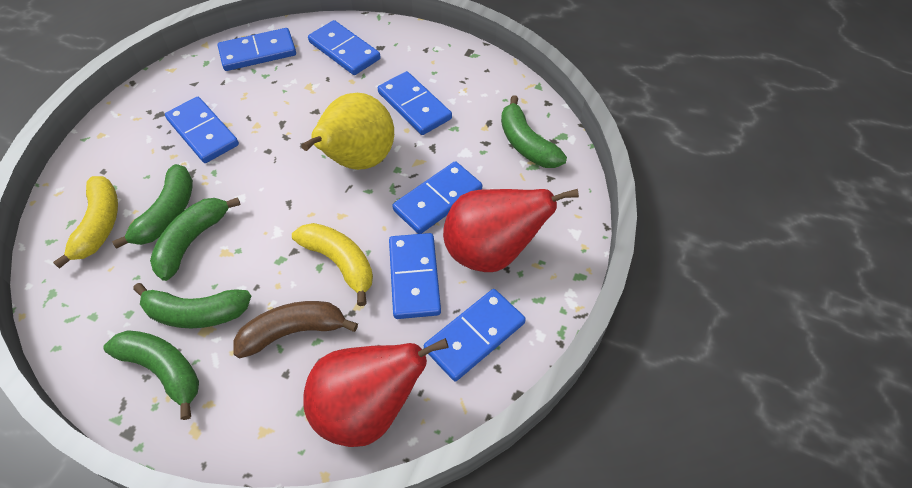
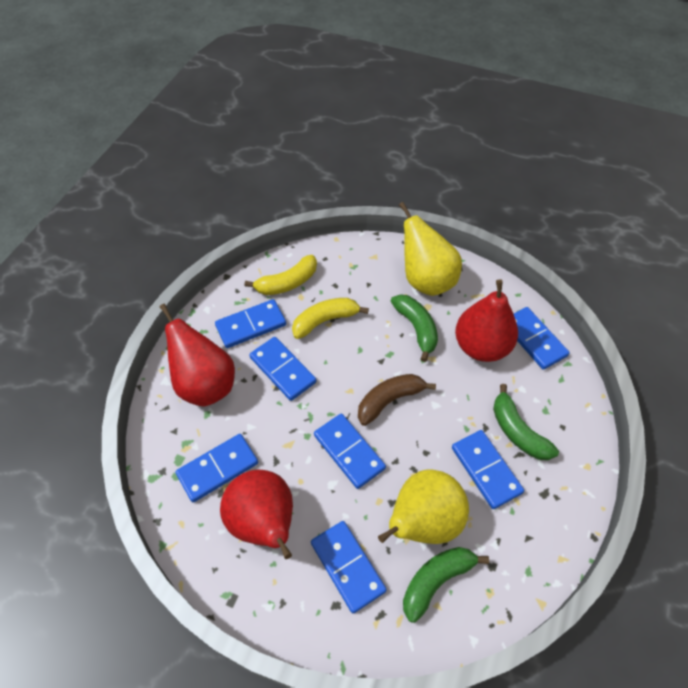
green banana: 5 -> 3
red pear: 2 -> 3
yellow pear: 1 -> 2

